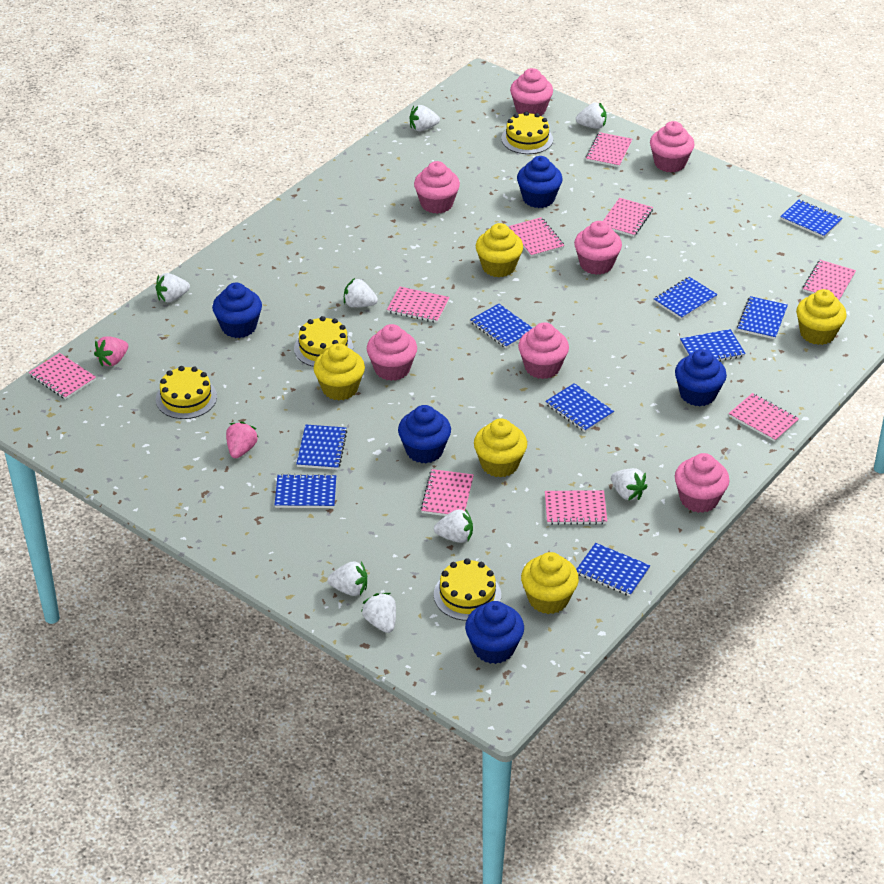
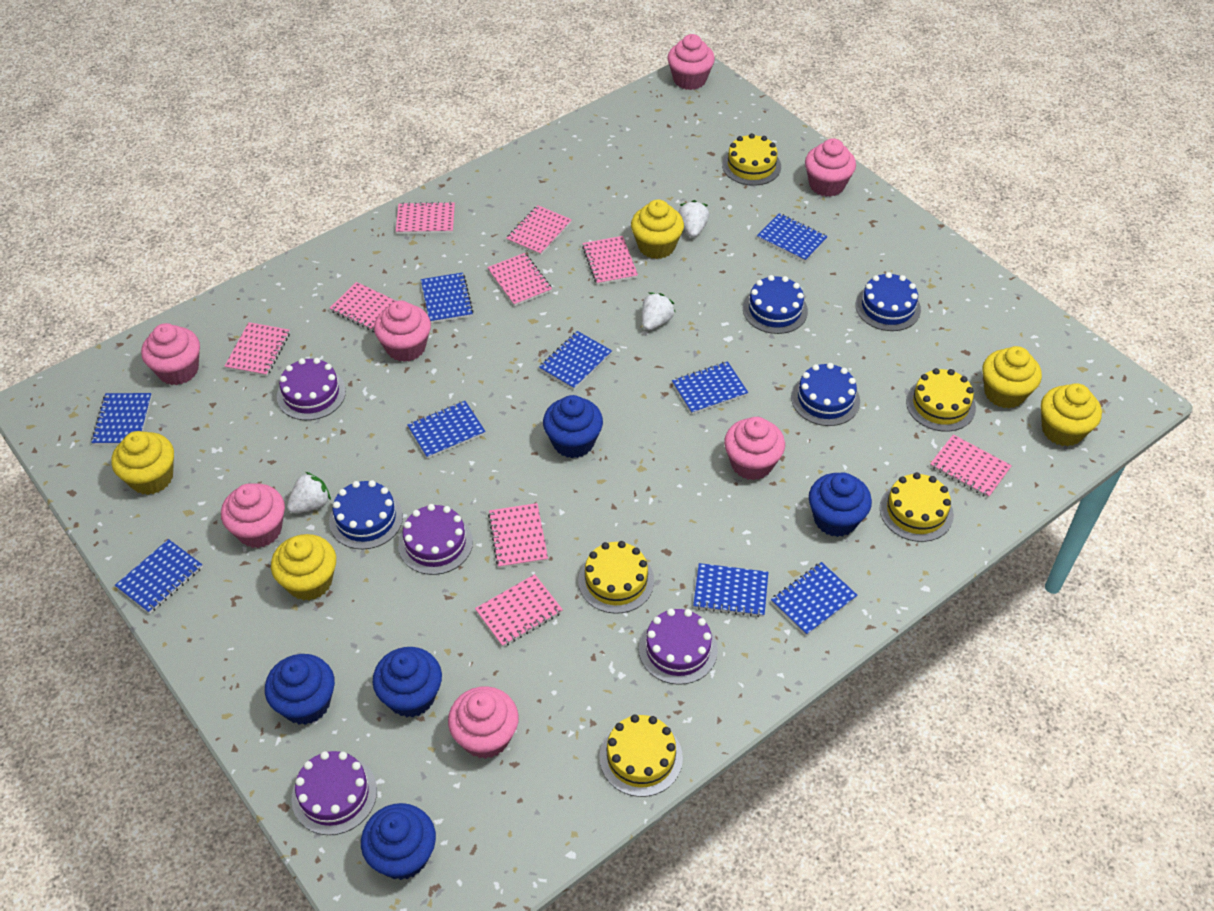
blue cake: 0 -> 4
pink strawberry: 2 -> 0
purple cake: 0 -> 4
white strawberry: 8 -> 3
yellow cake: 4 -> 5

